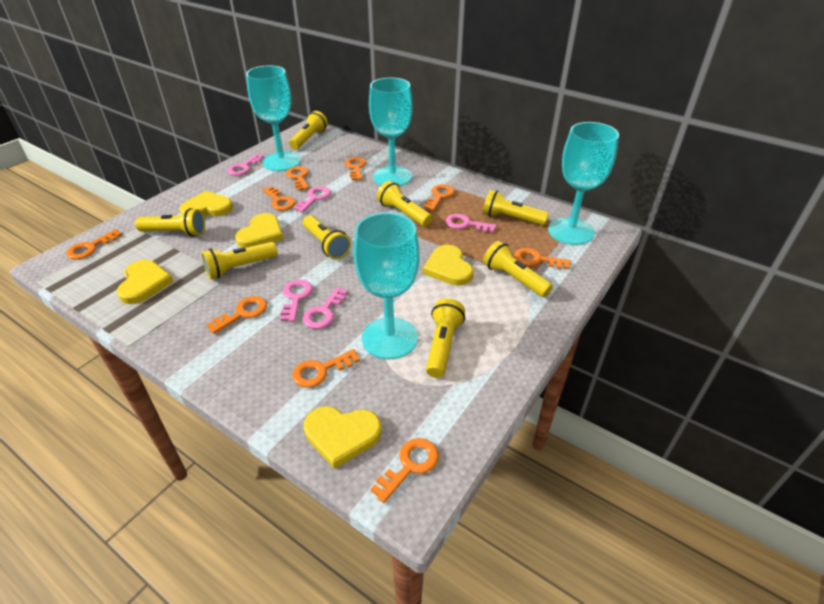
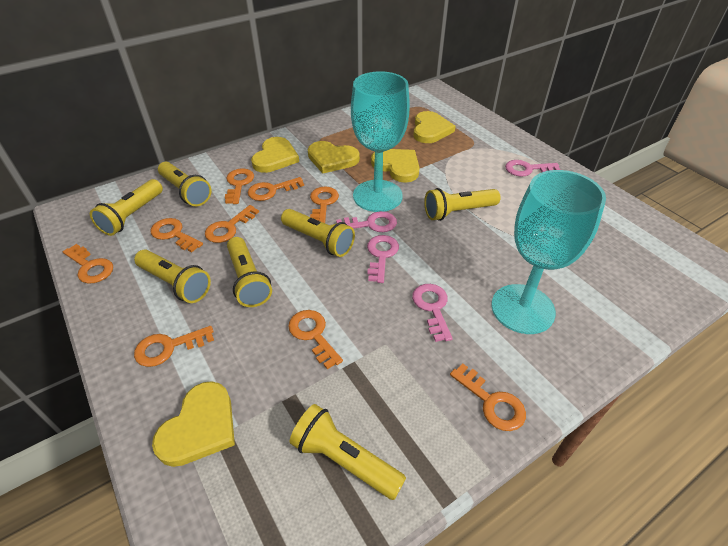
pink key: 5 -> 4
turquoise goblet: 4 -> 2
yellow flashlight: 8 -> 7

